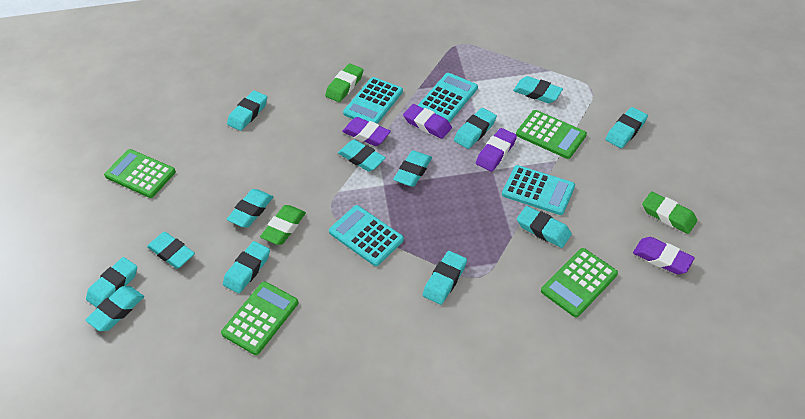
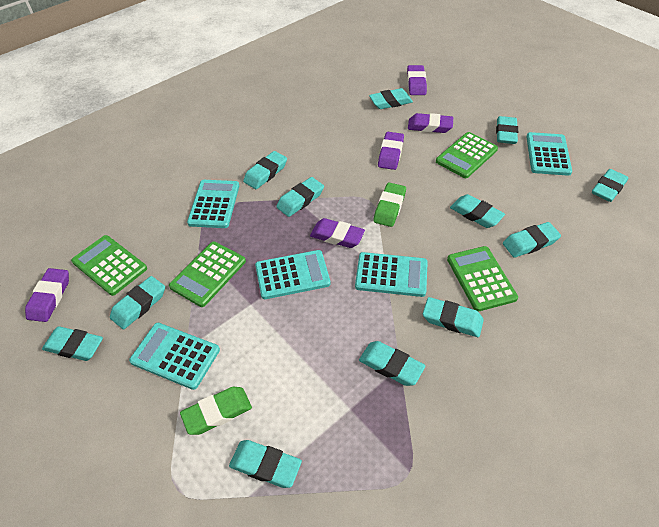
green eraser: 3 -> 2
purple eraser: 4 -> 5
turquoise calculator: 4 -> 5
turquoise eraser: 13 -> 12

